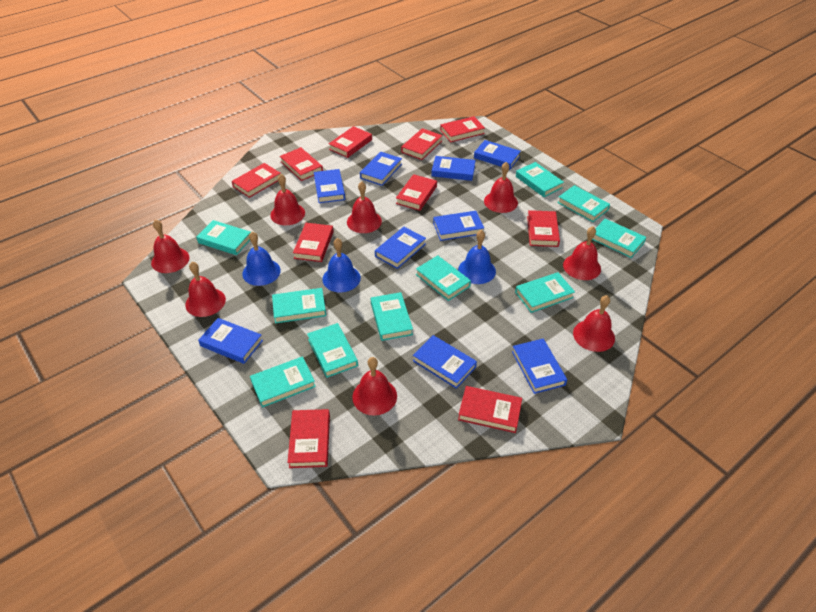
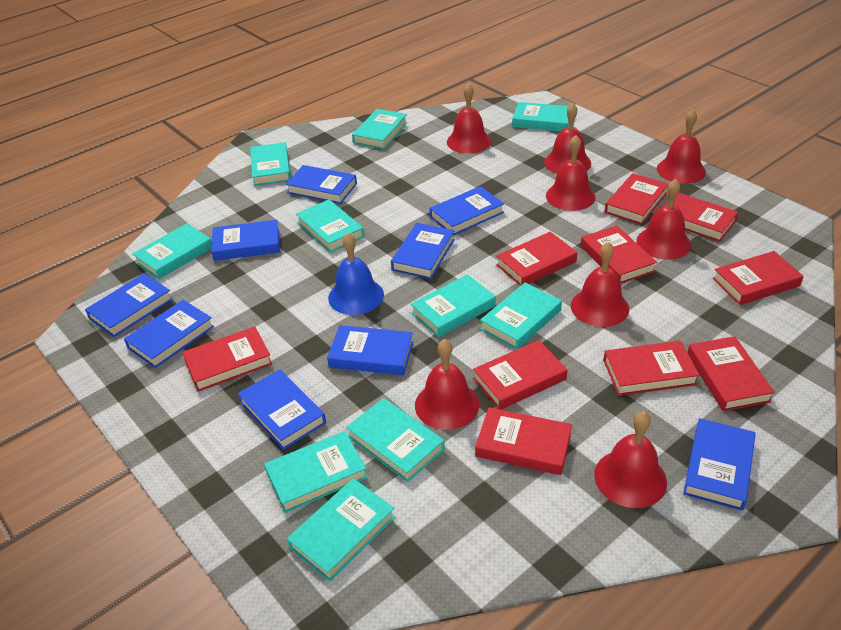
blue bell: 3 -> 1

